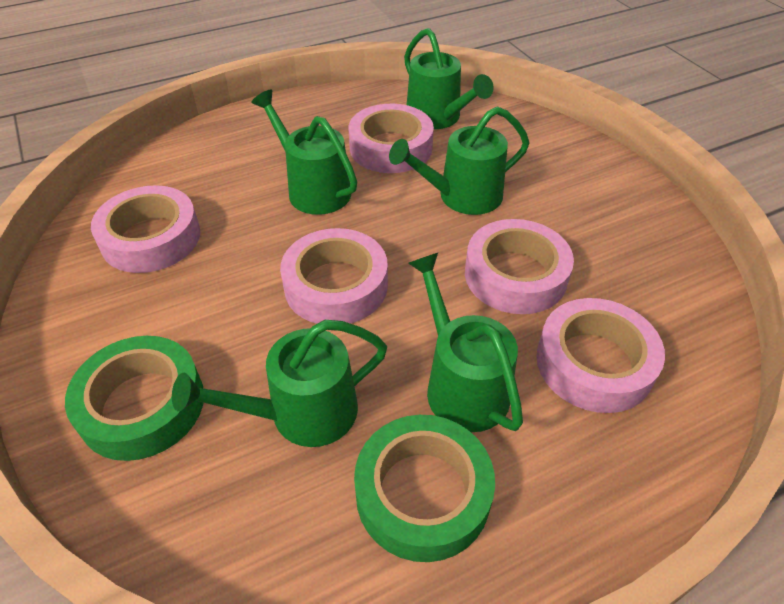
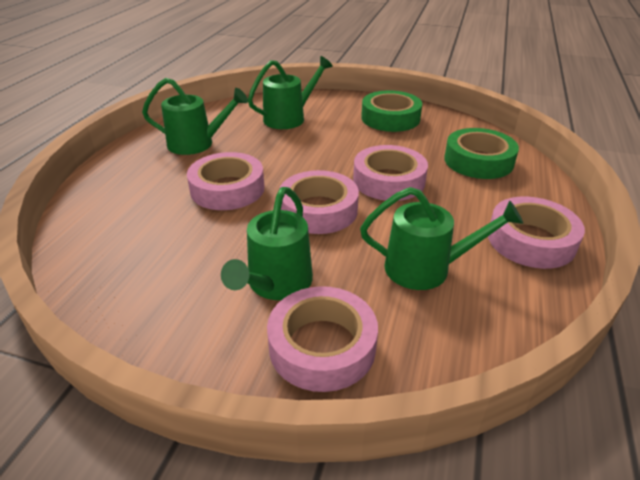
green watering can: 5 -> 4

